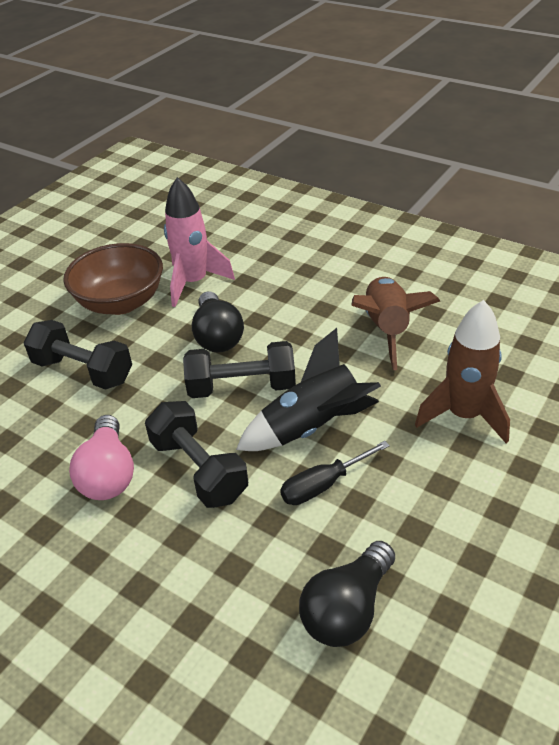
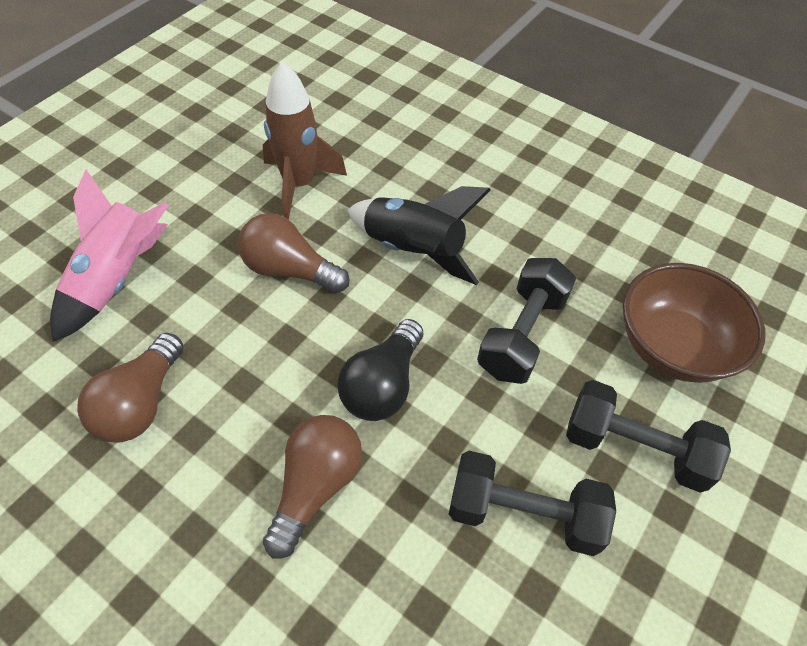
black light bulb: 2 -> 1
black screwdriver: 1 -> 0
brown light bulb: 0 -> 3
brown rocket: 2 -> 1
pink light bulb: 1 -> 0

